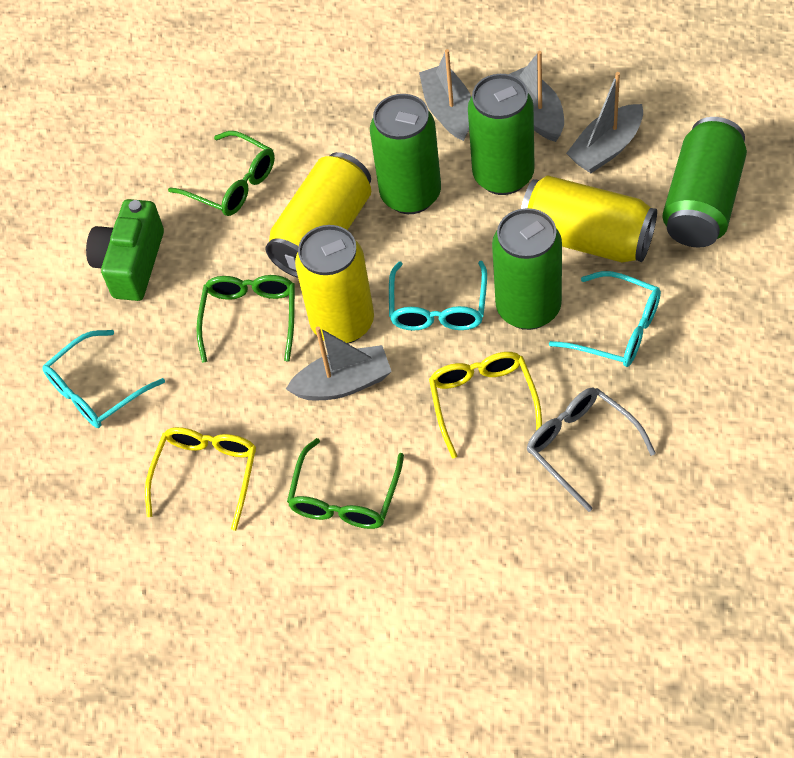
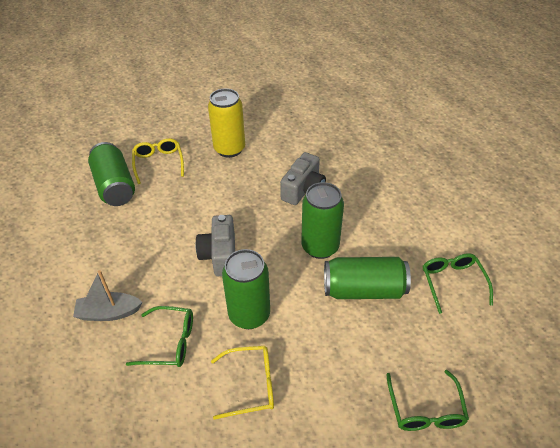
green camera: 1 -> 0
grey boat: 4 -> 1
grey camera: 0 -> 2
grey glasses: 1 -> 0
turquoise glasses: 3 -> 0
yellow can: 3 -> 1

